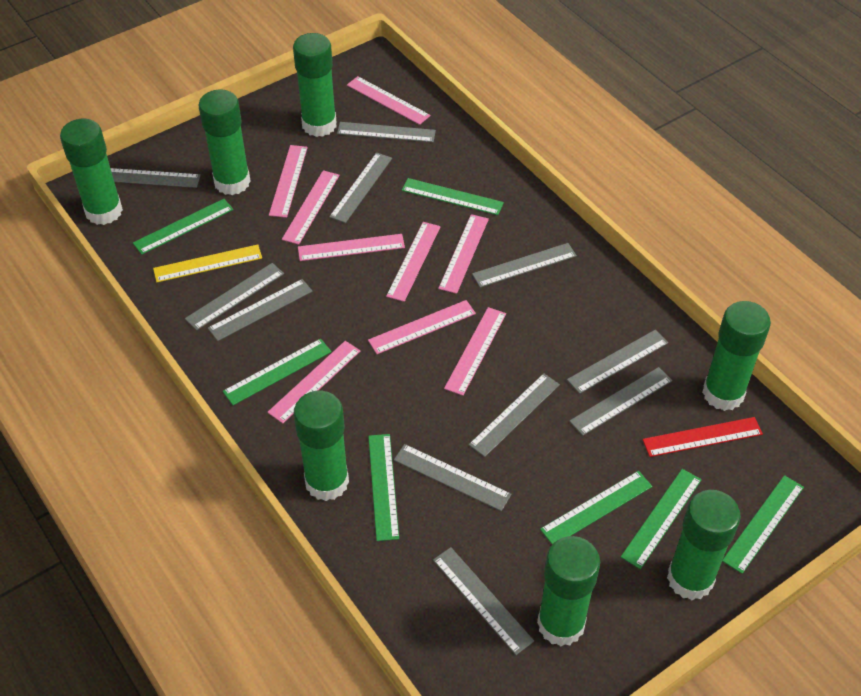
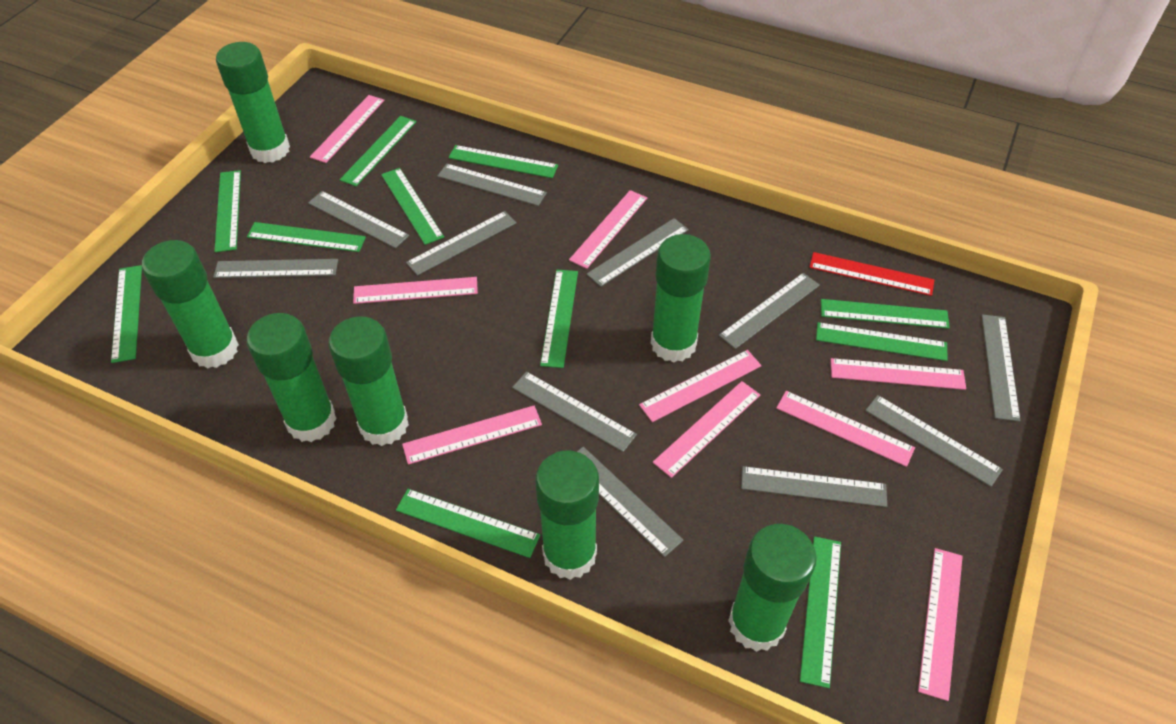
green ruler: 7 -> 11
yellow ruler: 1 -> 0

